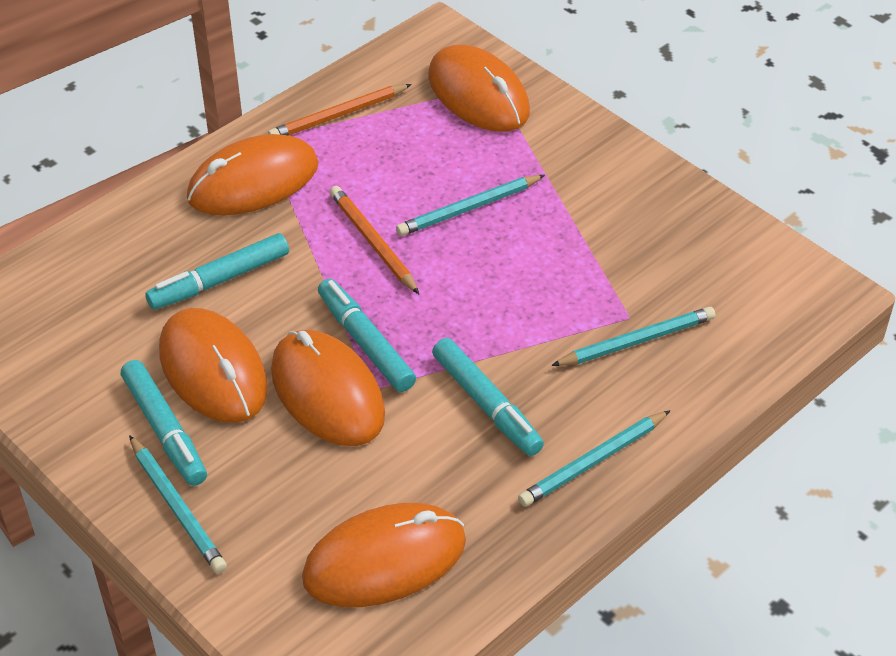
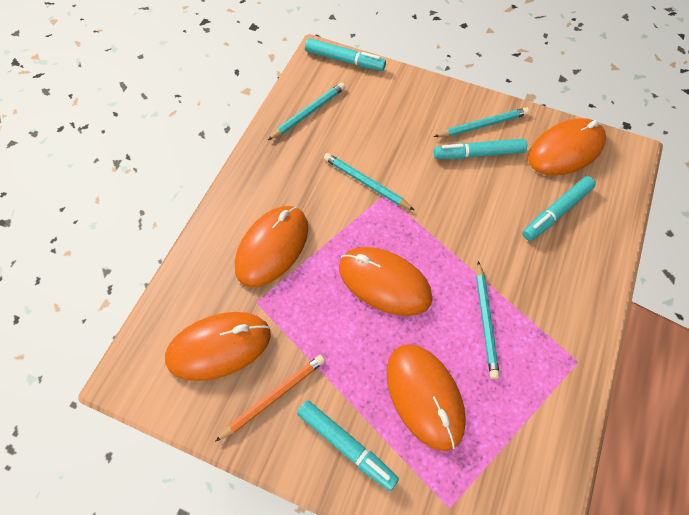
orange pencil: 2 -> 1

